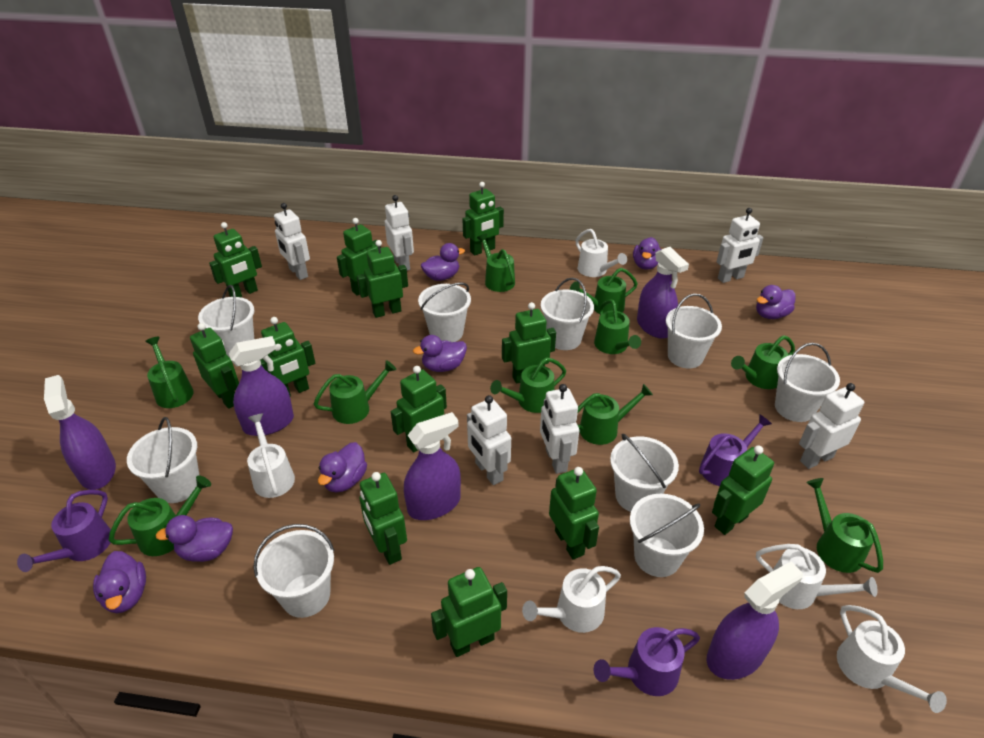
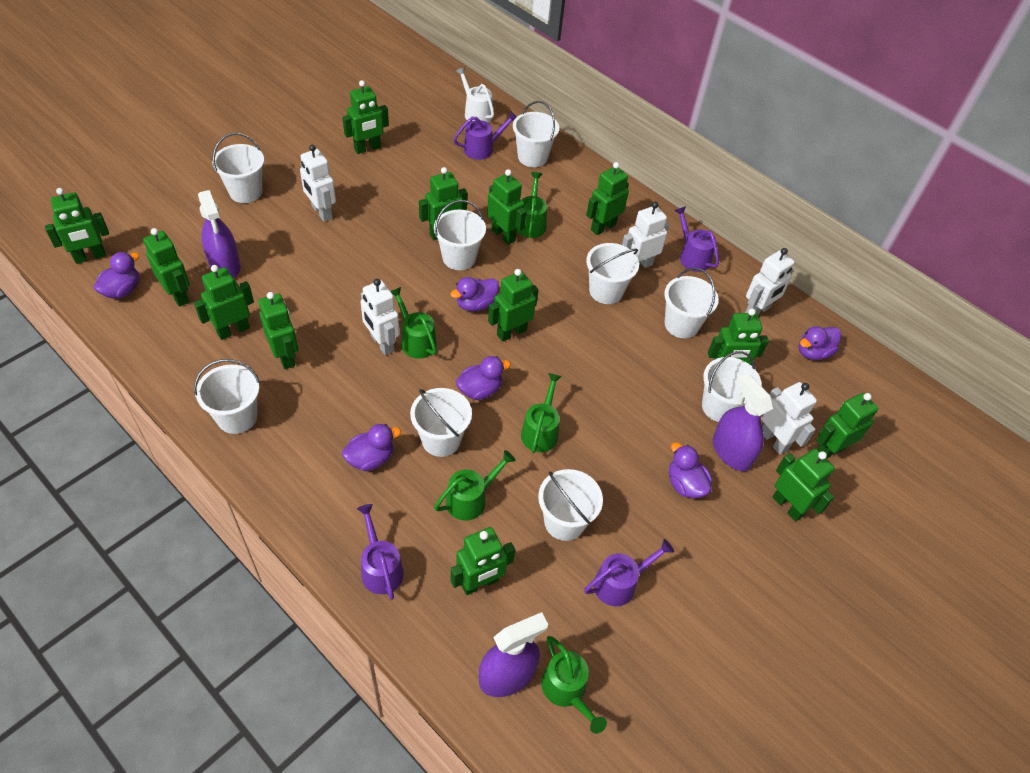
green robot: 12 -> 13
green watering can: 10 -> 5
purple duck: 7 -> 6
purple spray bottle: 5 -> 3
purple watering can: 3 -> 4
white robot: 6 -> 5
white watering can: 5 -> 1

